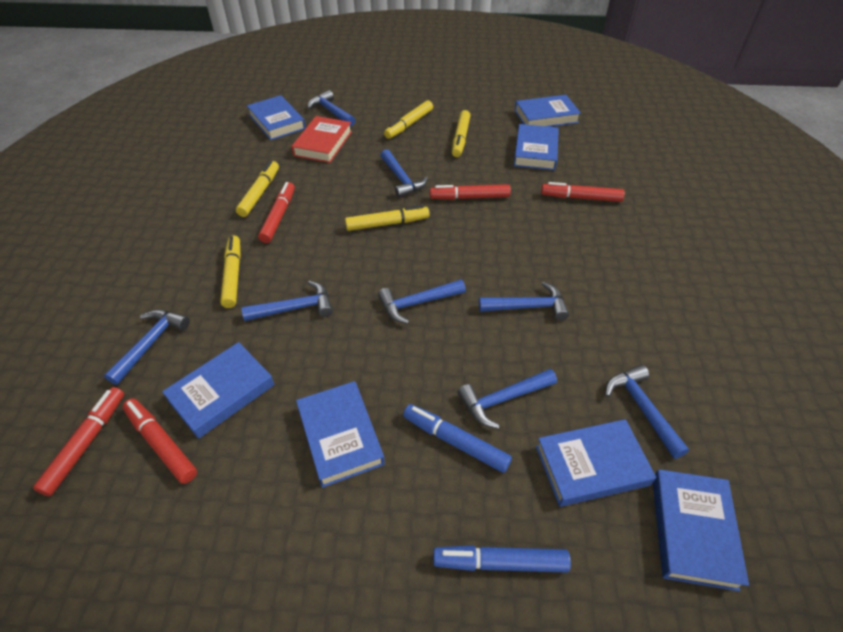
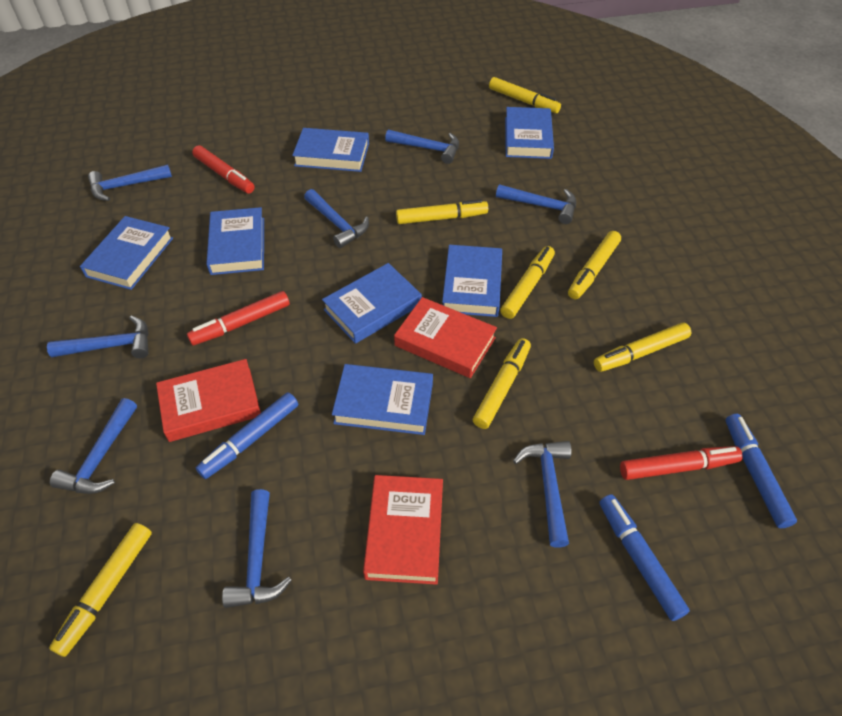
blue marker: 2 -> 3
red book: 1 -> 3
red marker: 5 -> 3
yellow marker: 5 -> 7

